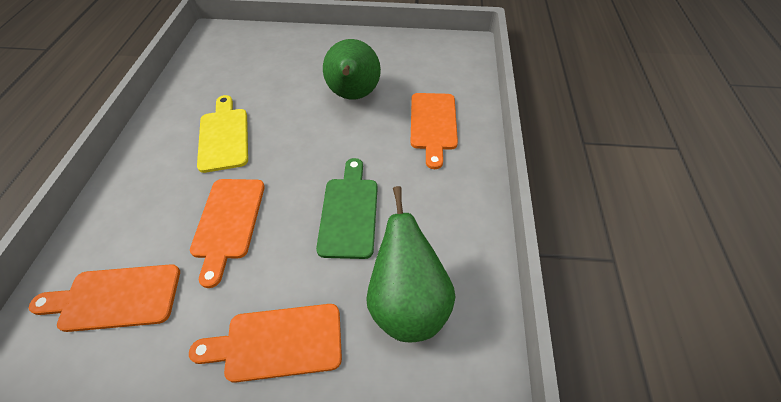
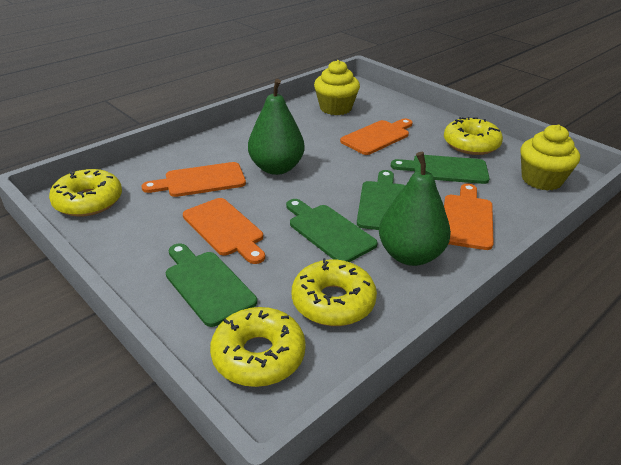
green cutting board: 1 -> 4
yellow cupcake: 0 -> 2
yellow cutting board: 1 -> 0
yellow donut: 0 -> 4

